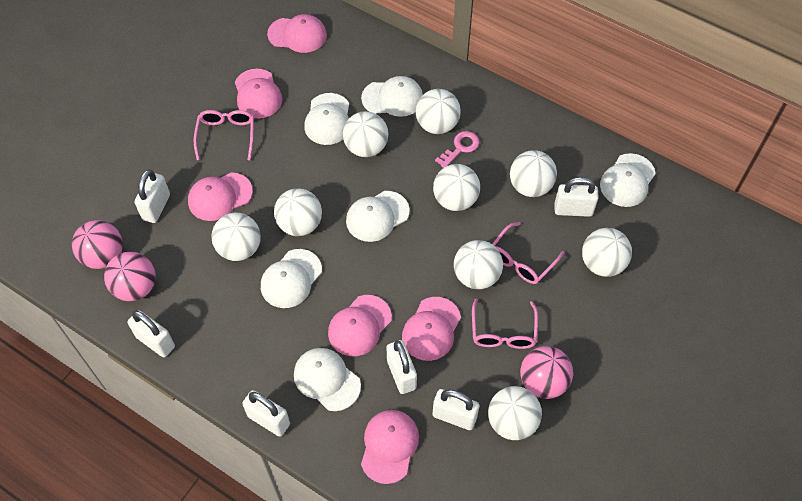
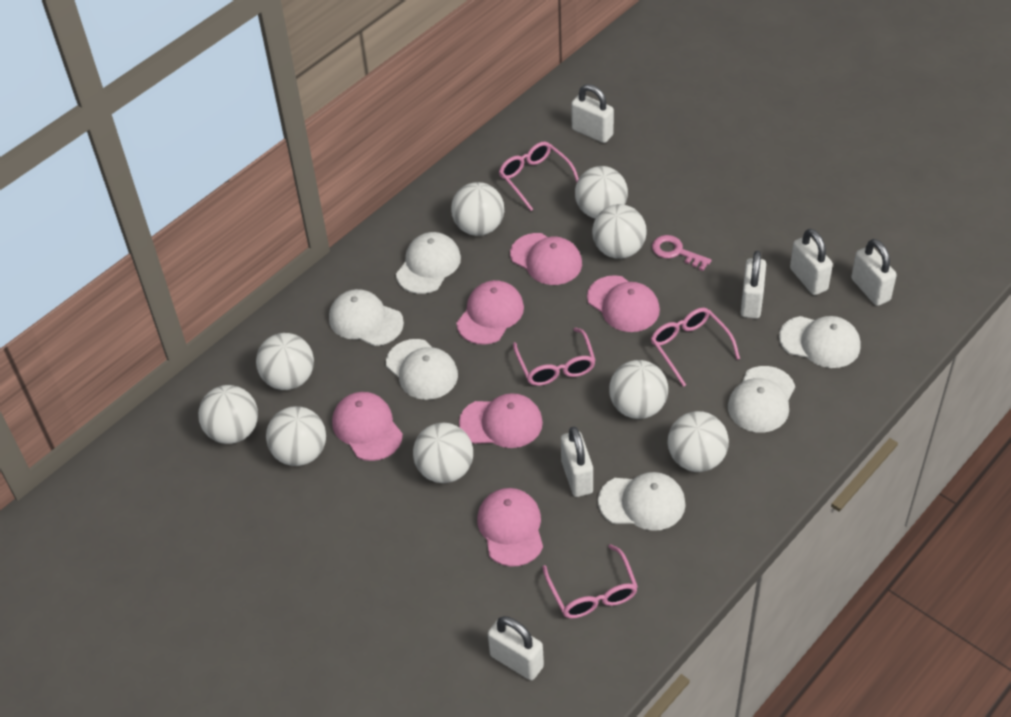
pink ball: 3 -> 0
pink glasses: 3 -> 4

